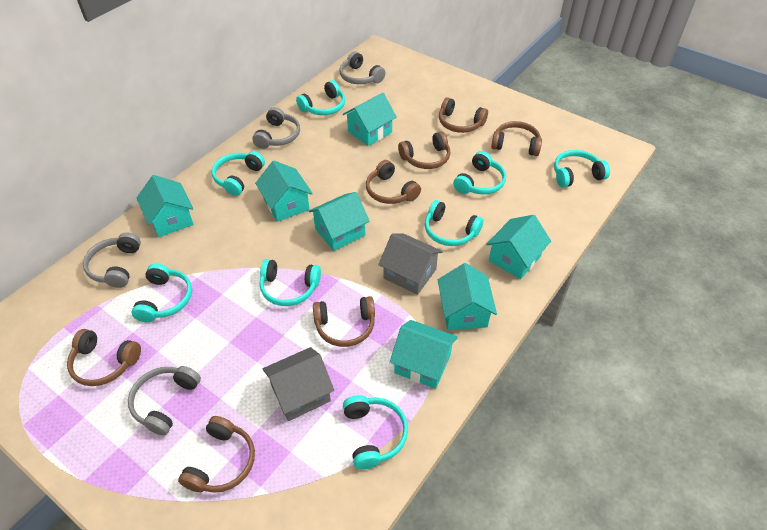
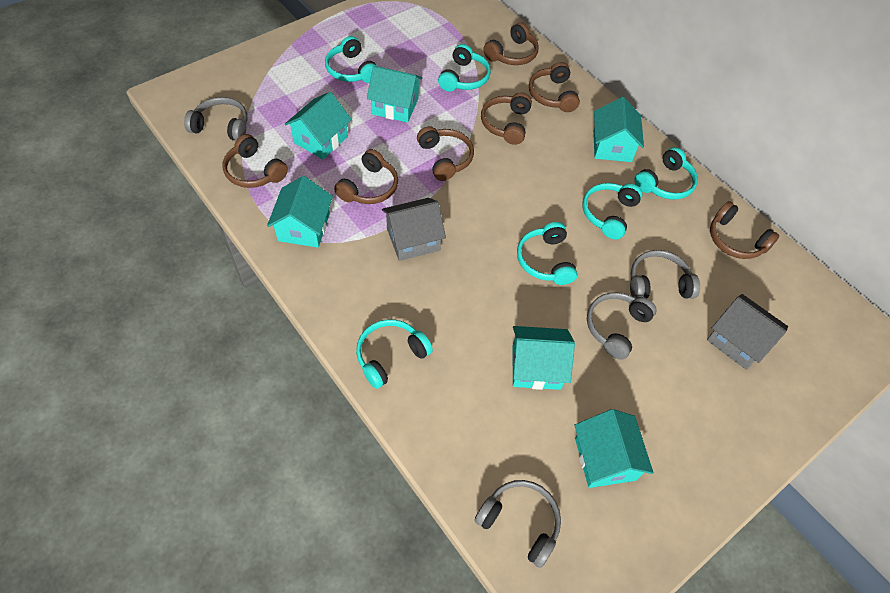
turquoise headphones: 8 -> 6
turquoise house: 7 -> 6

